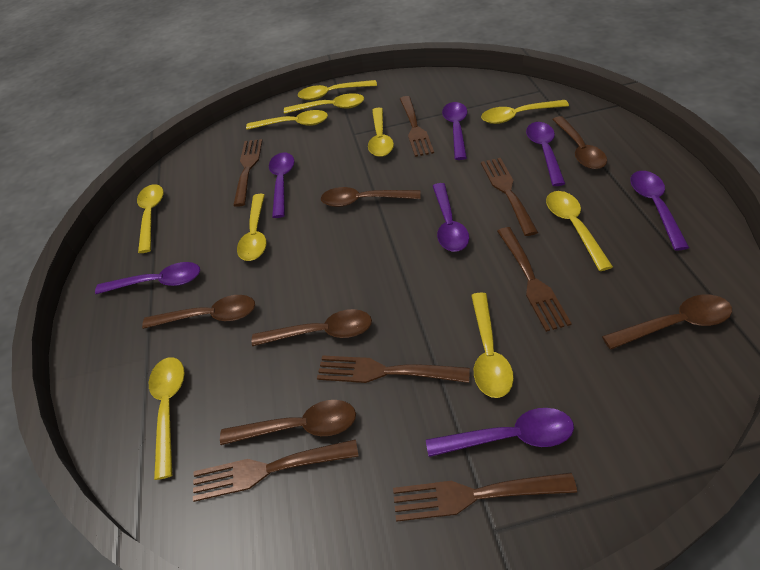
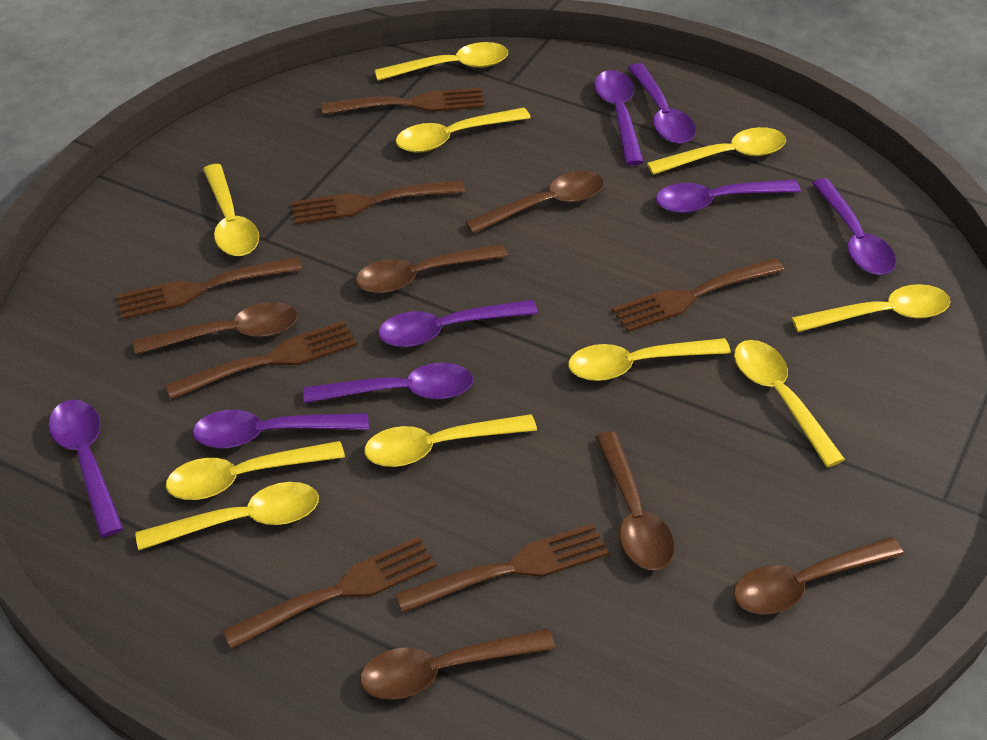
purple spoon: 7 -> 8

